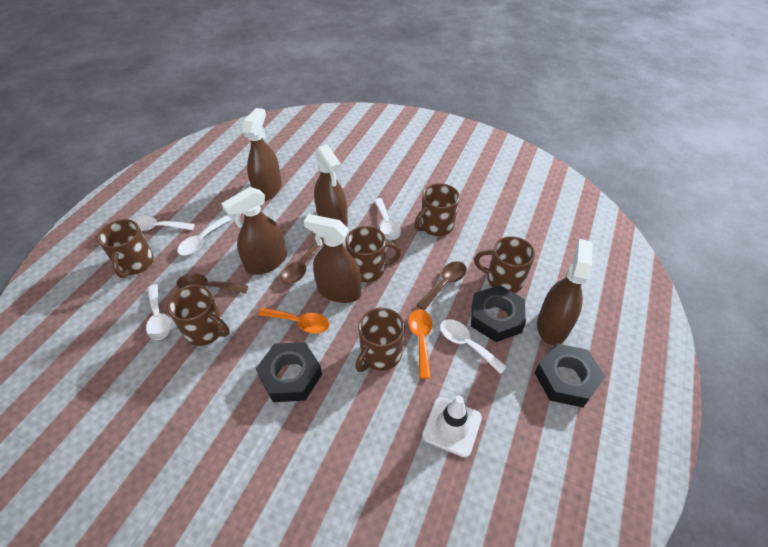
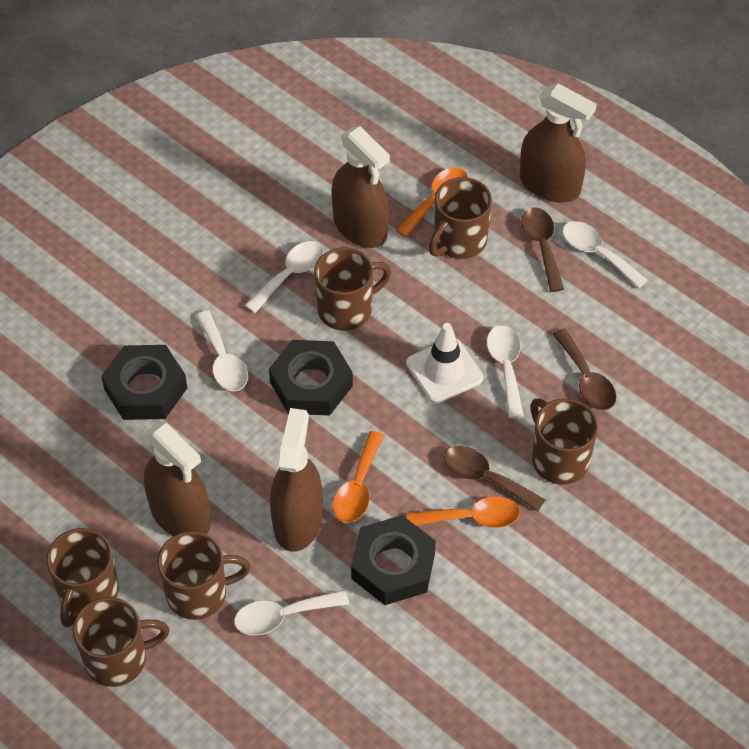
brown spray bottle: 5 -> 4
orange spoon: 2 -> 3

